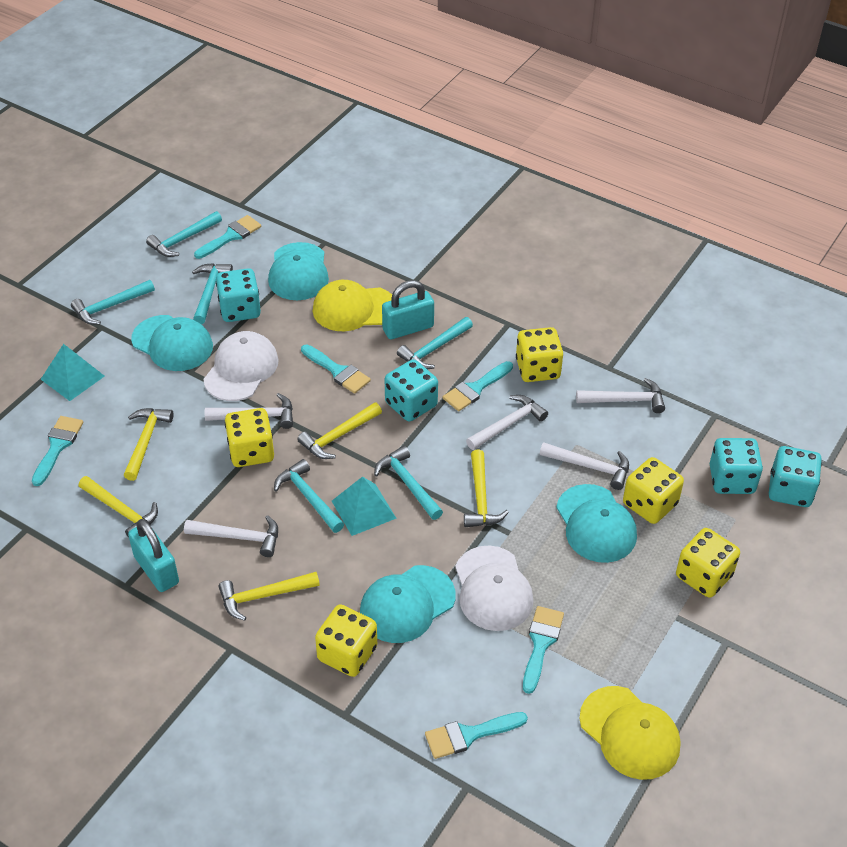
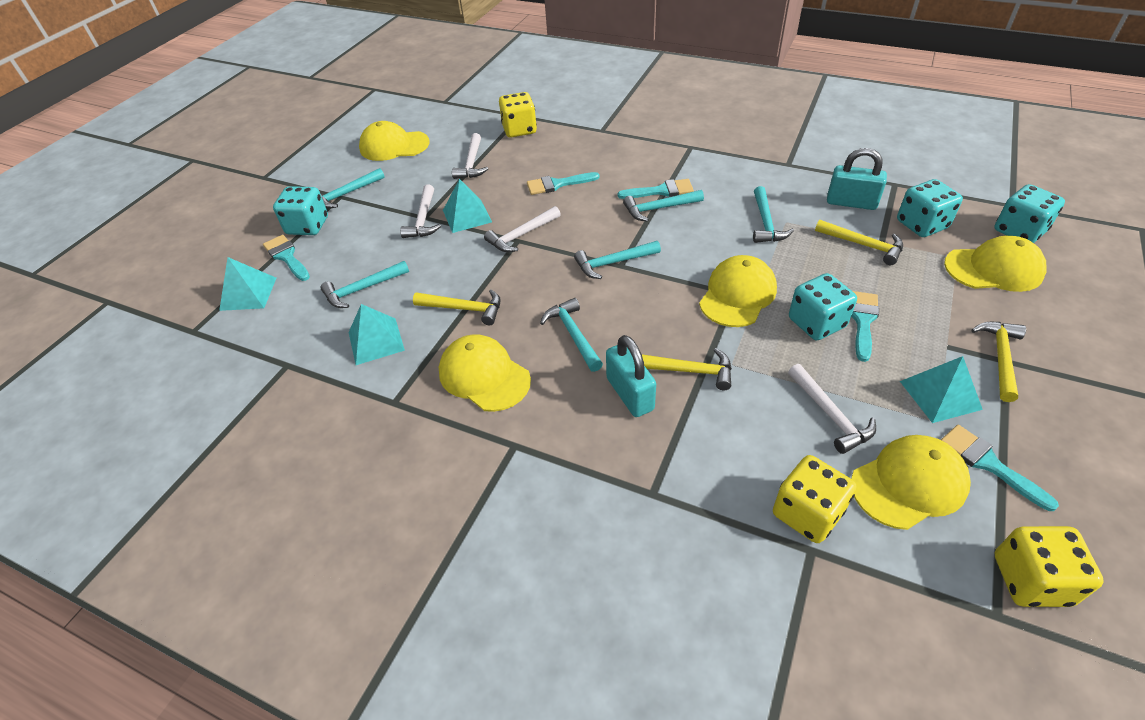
turquoise brush: 6 -> 5
turquoise cap: 4 -> 0
turquoise pyramid: 2 -> 4
white cap: 2 -> 0
white hammer: 5 -> 4
yellow cap: 2 -> 5
yellow dice: 5 -> 3
yellow hammer: 5 -> 4

